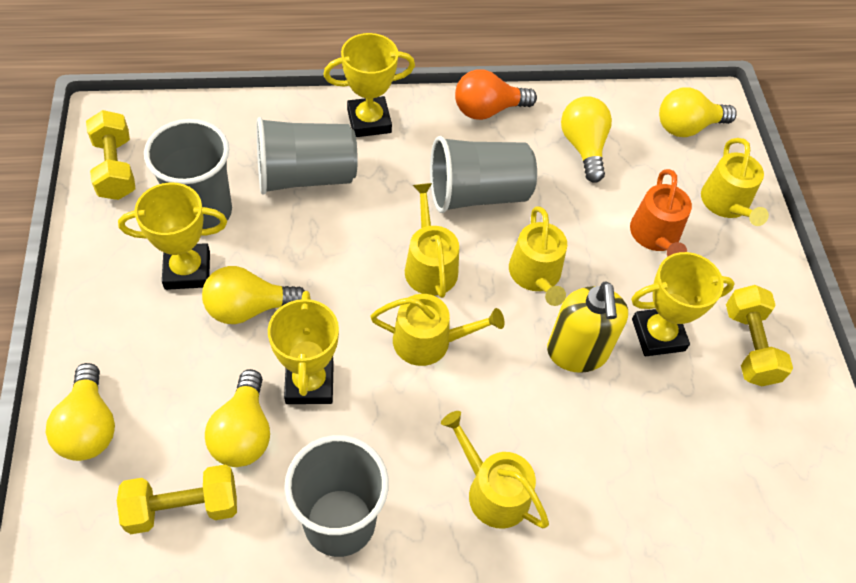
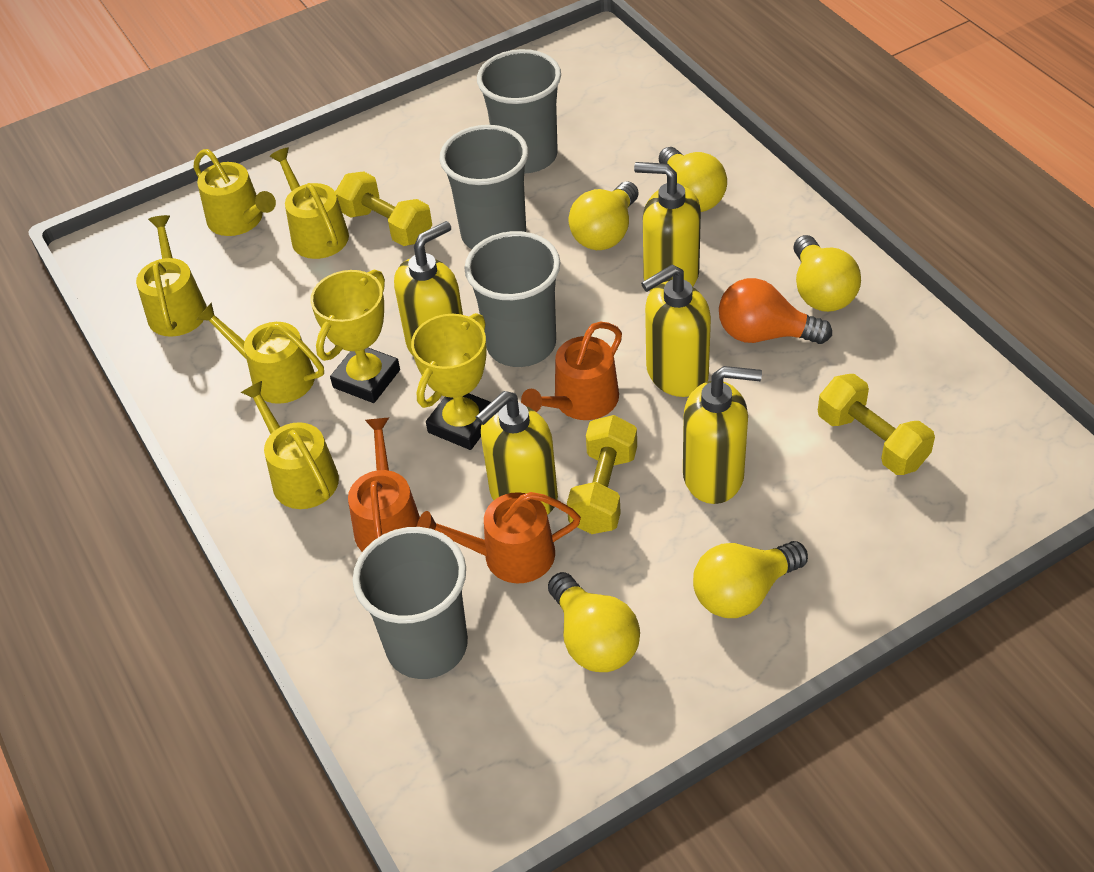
orange watering can: 1 -> 3
yellow soap dispenser: 1 -> 5
yellow trophy: 4 -> 2

